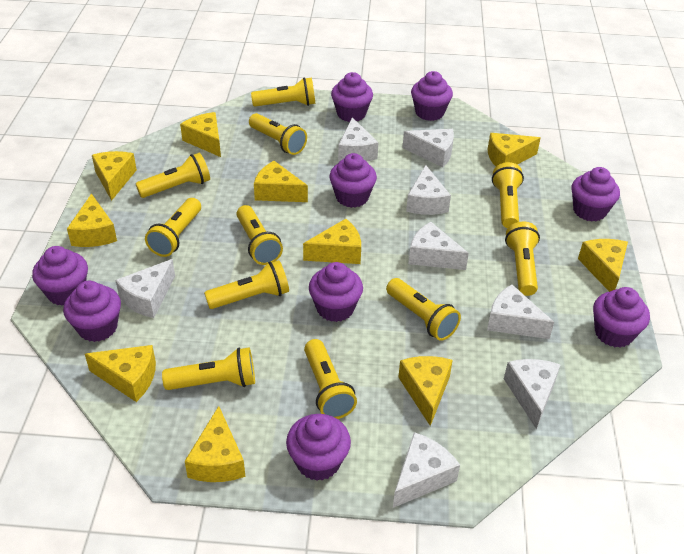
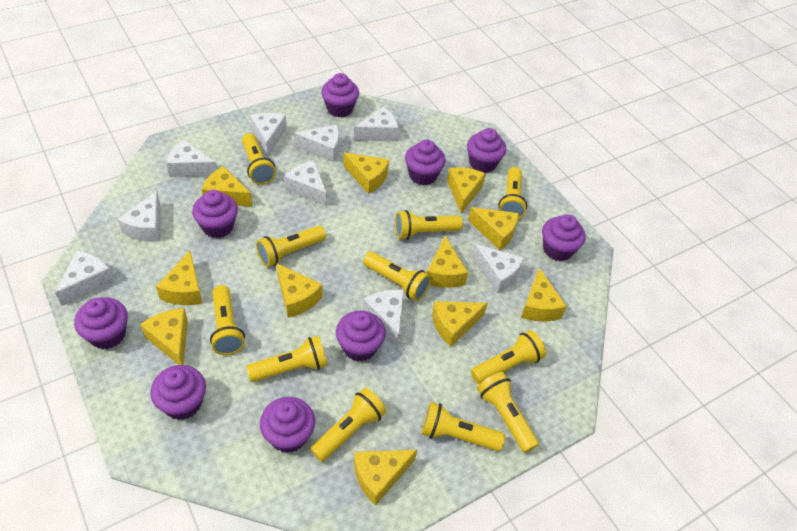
white cheese: 8 -> 9
yellow cheese: 10 -> 11

